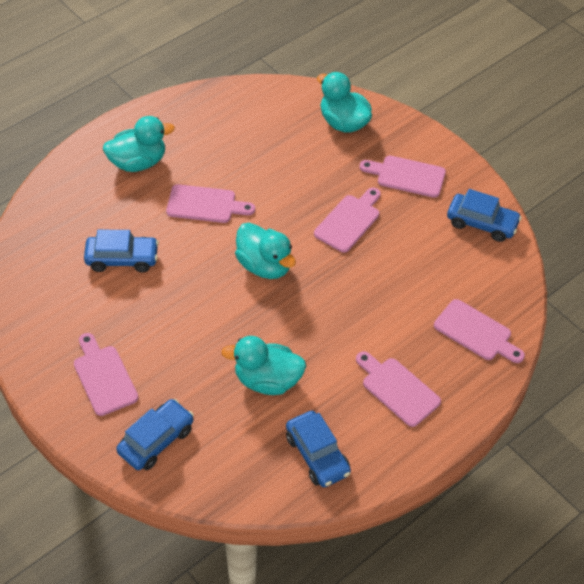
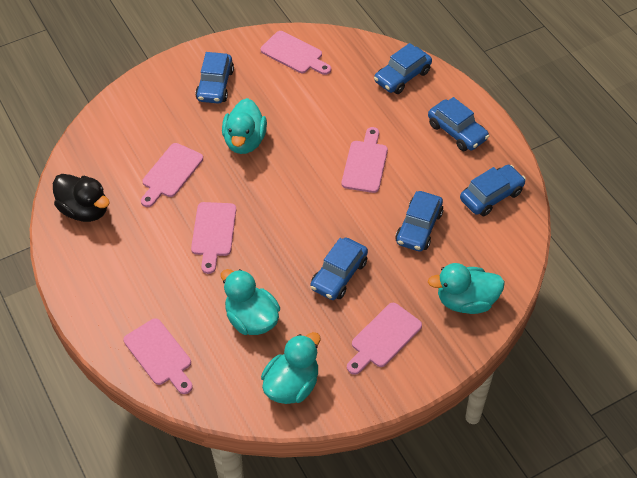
black duck: 0 -> 1
blue car: 4 -> 6

